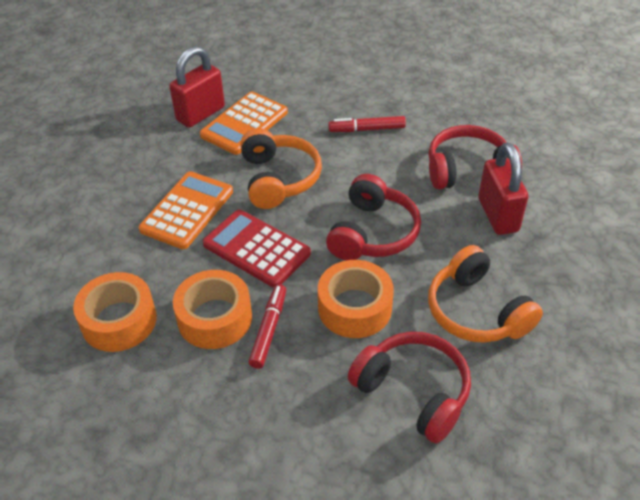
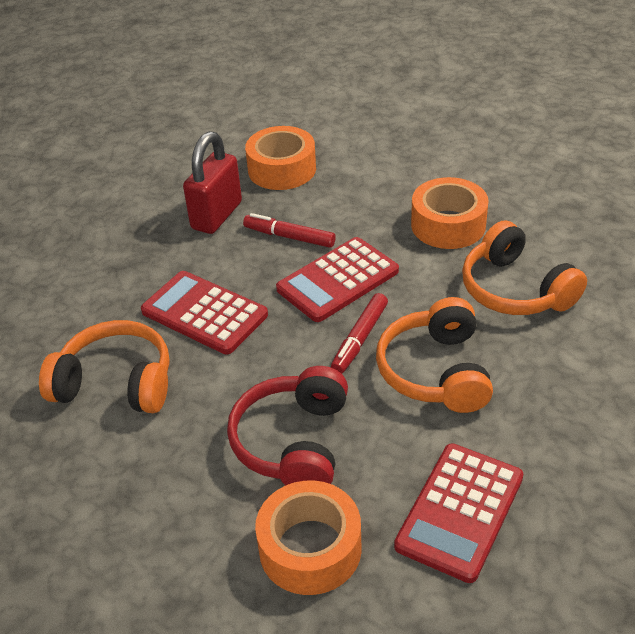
orange calculator: 2 -> 0
orange headphones: 2 -> 3
red calculator: 1 -> 3
red headphones: 3 -> 1
red padlock: 2 -> 1

